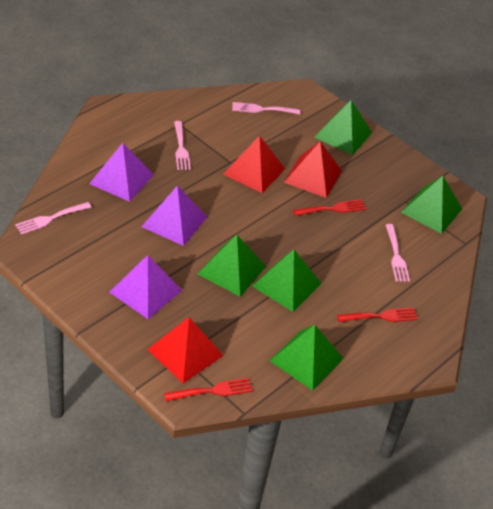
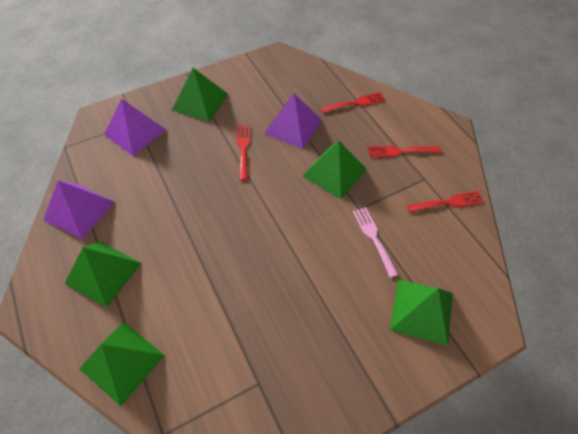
pink fork: 4 -> 1
red fork: 3 -> 4
red pyramid: 3 -> 0

